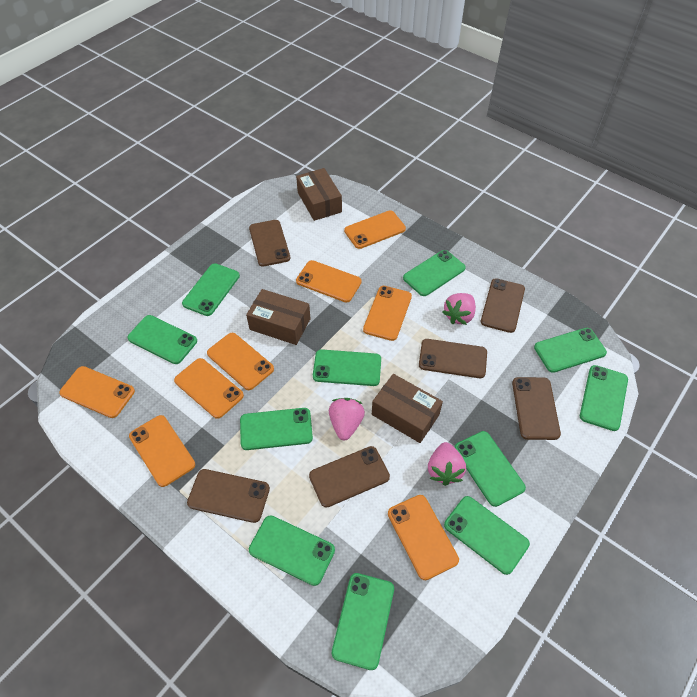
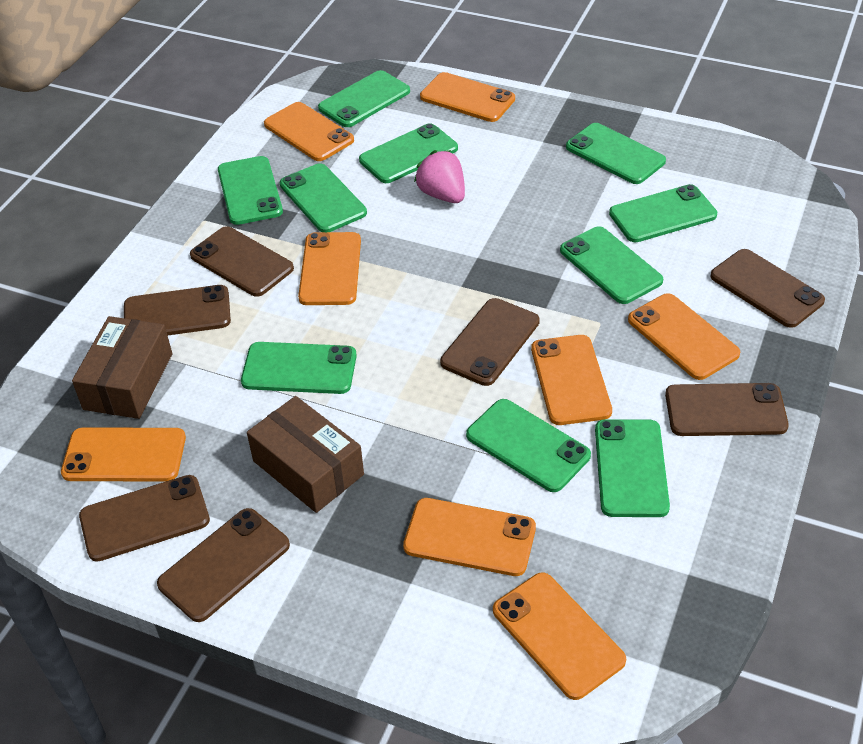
brown box: 3 -> 2
brown phone: 6 -> 7
green phone: 11 -> 10
pink strawberry: 3 -> 1

